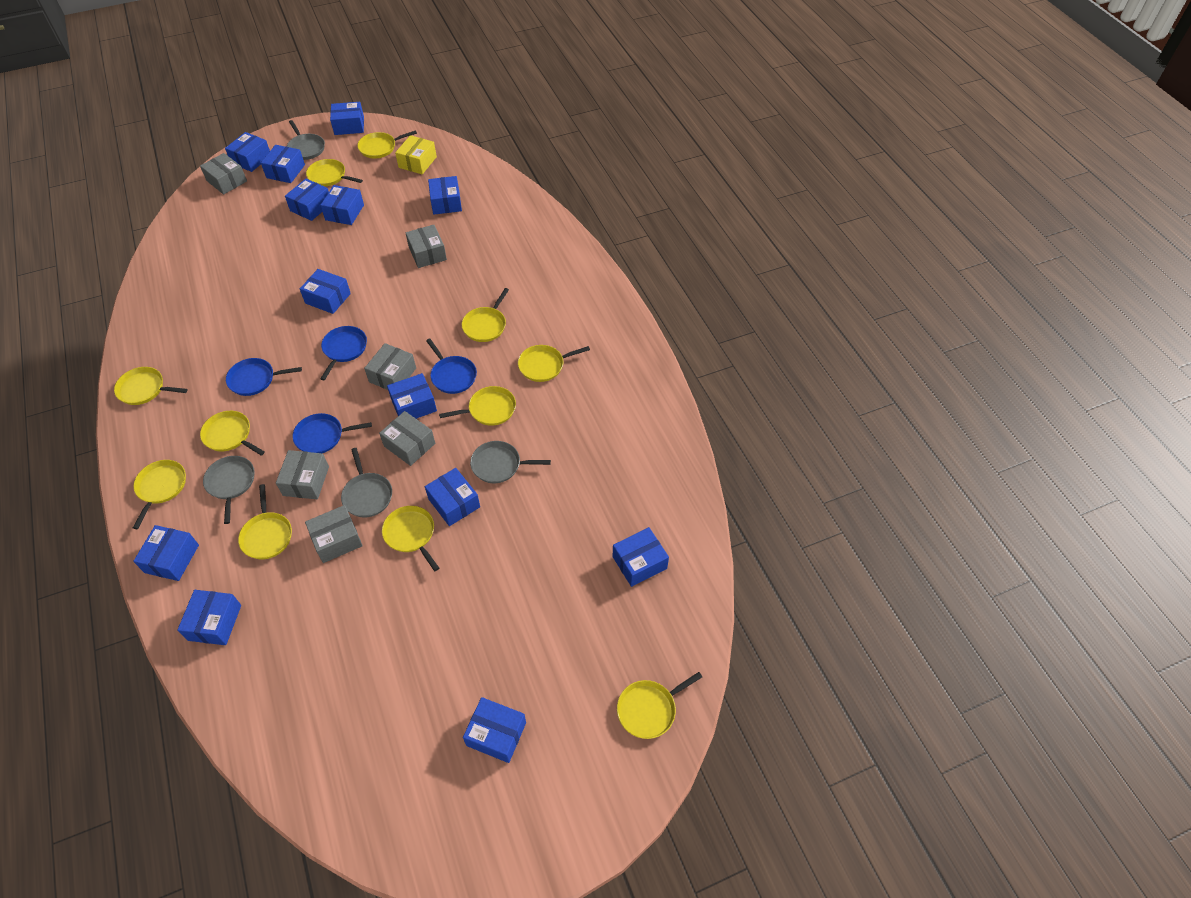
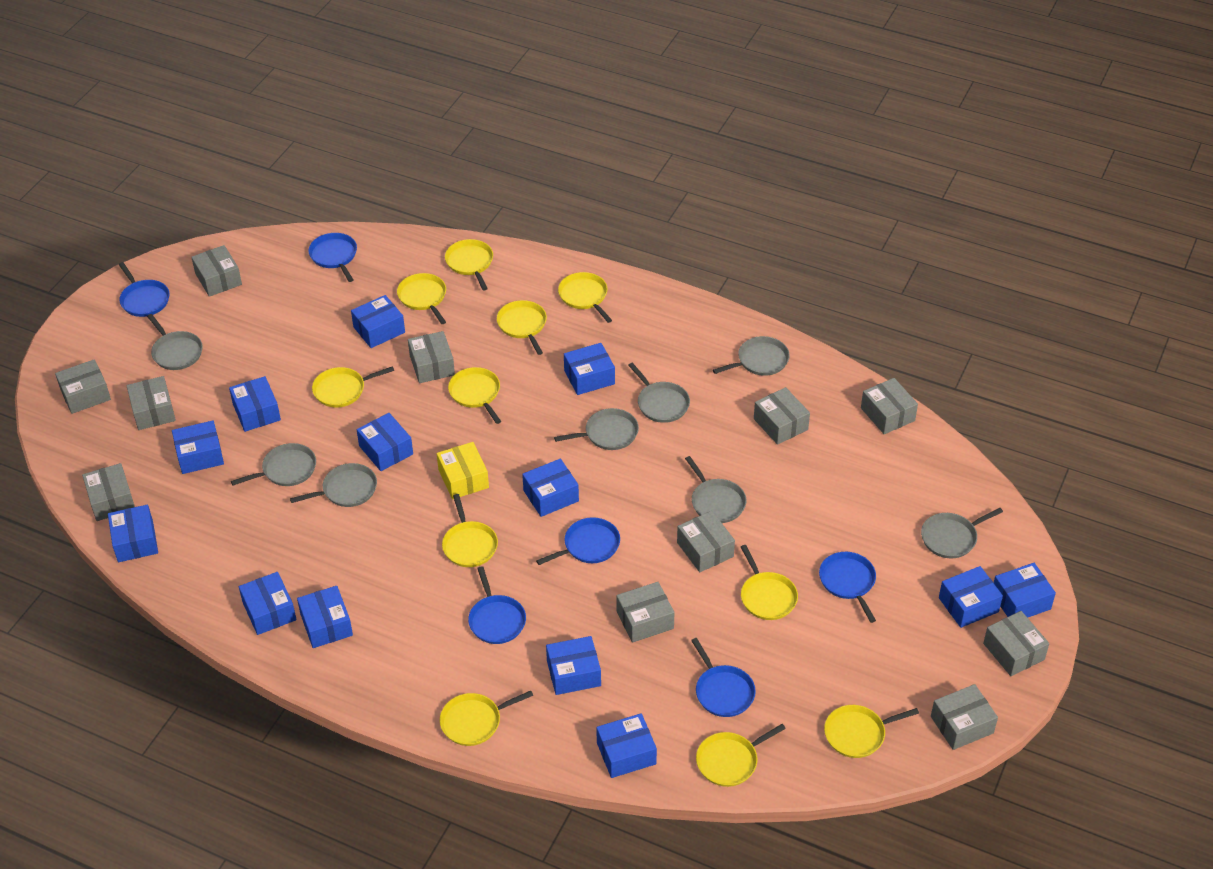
blue pan: 4 -> 6
grey box: 6 -> 11
grey pan: 4 -> 8

